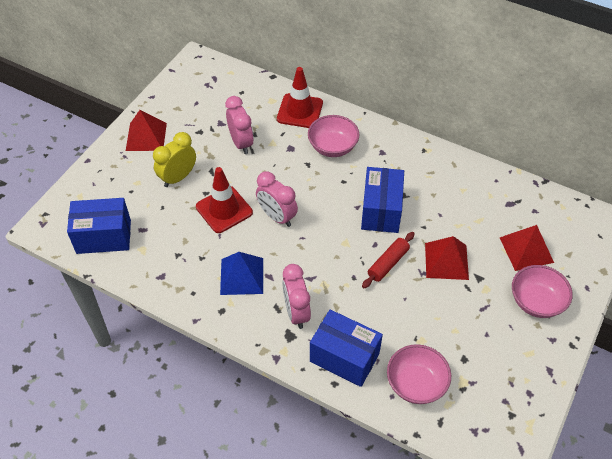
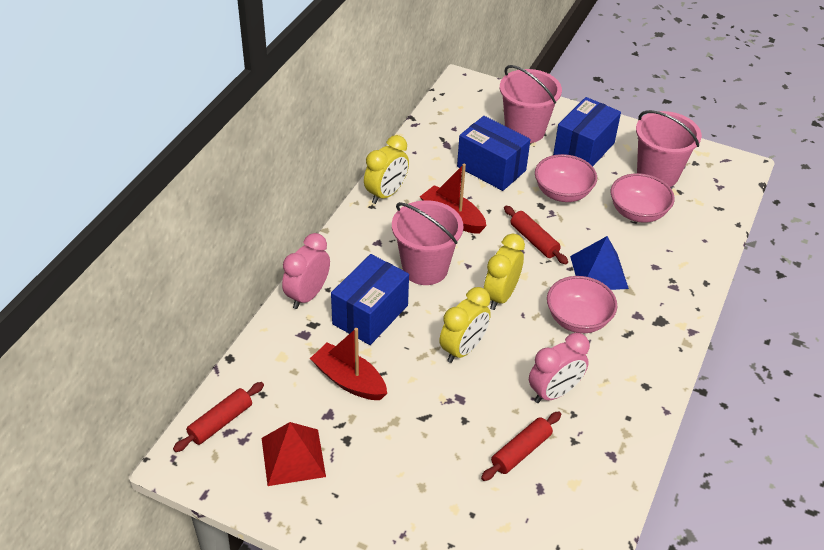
pink bucket: 0 -> 3
pink clock: 3 -> 2
red boat: 0 -> 2
red pyramid: 3 -> 1
red rolling pin: 1 -> 3
red traffic cone: 2 -> 0
yellow clock: 1 -> 3

